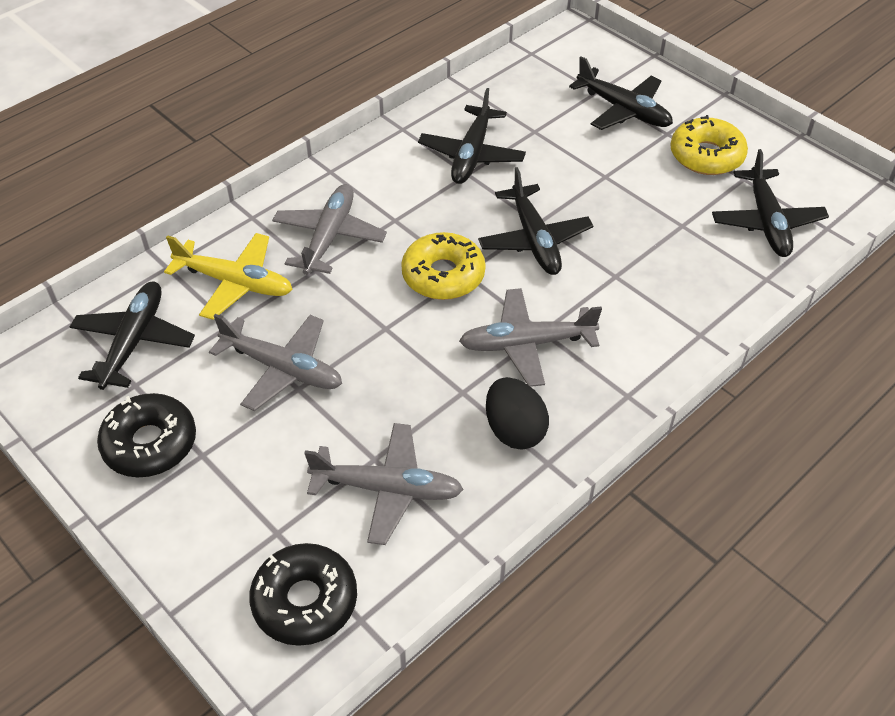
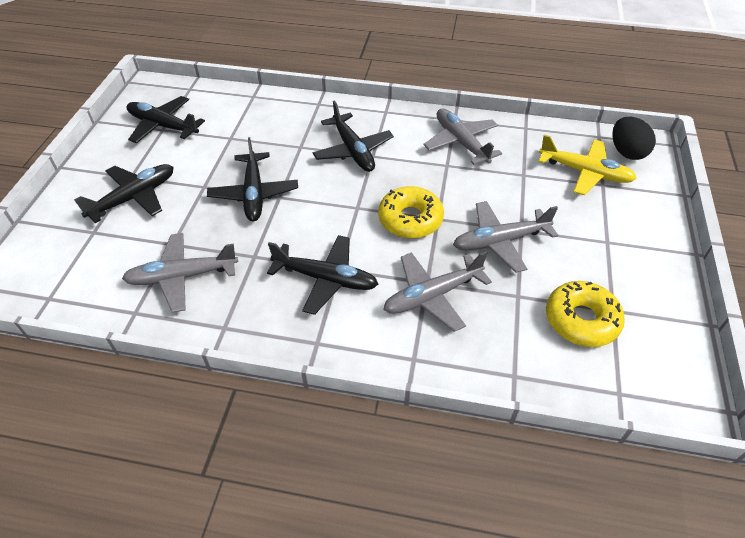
black donut: 2 -> 0

